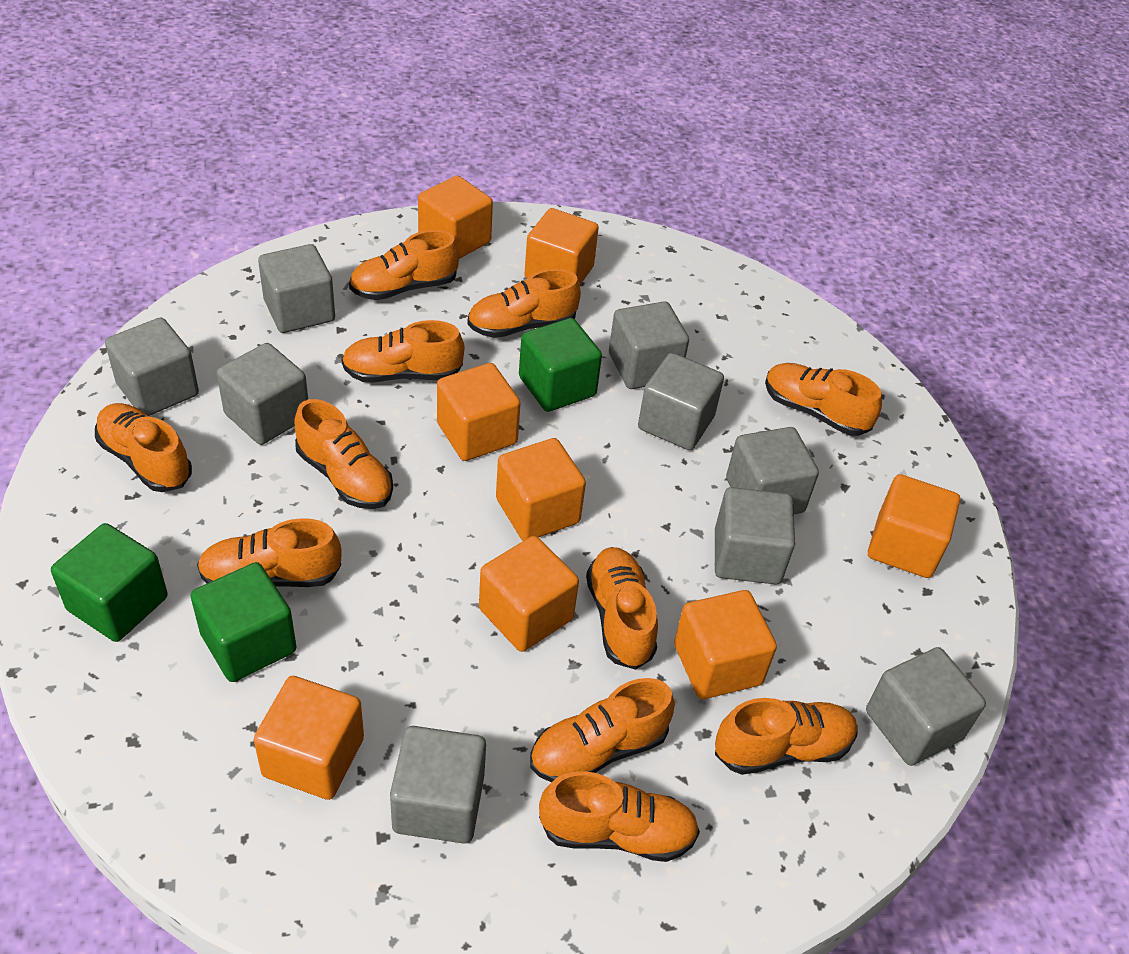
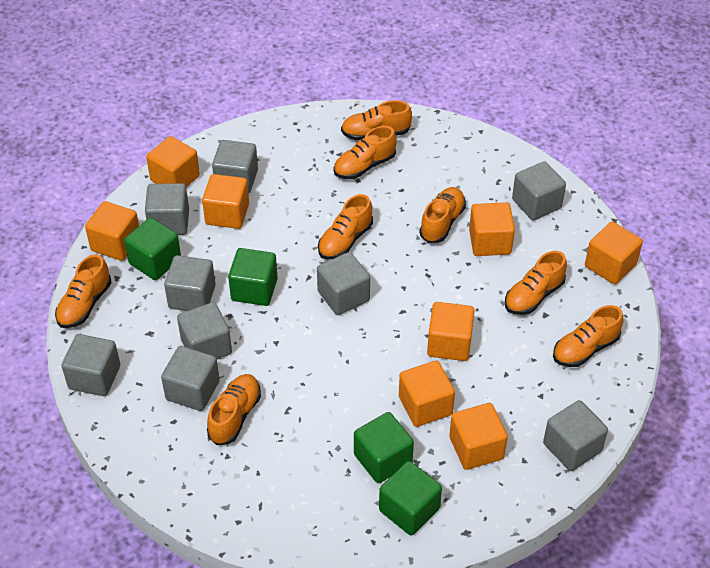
green cube: 3 -> 4
orange shoe: 11 -> 8

